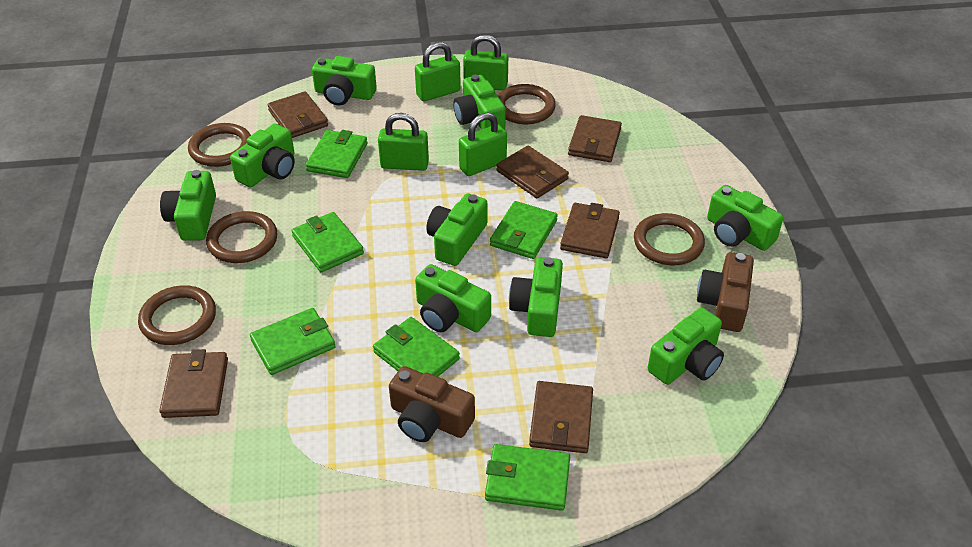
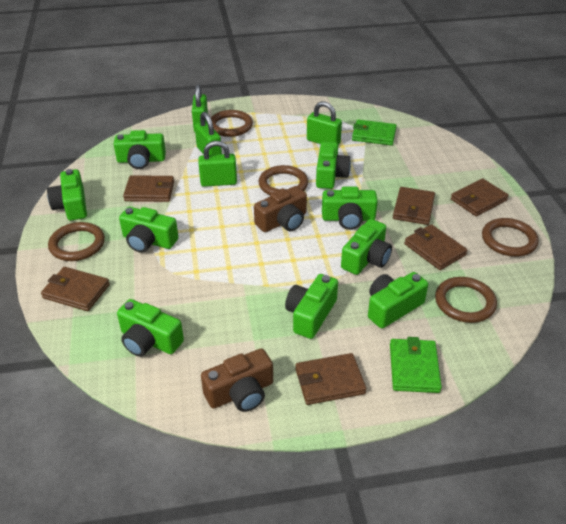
green wallet: 6 -> 2

